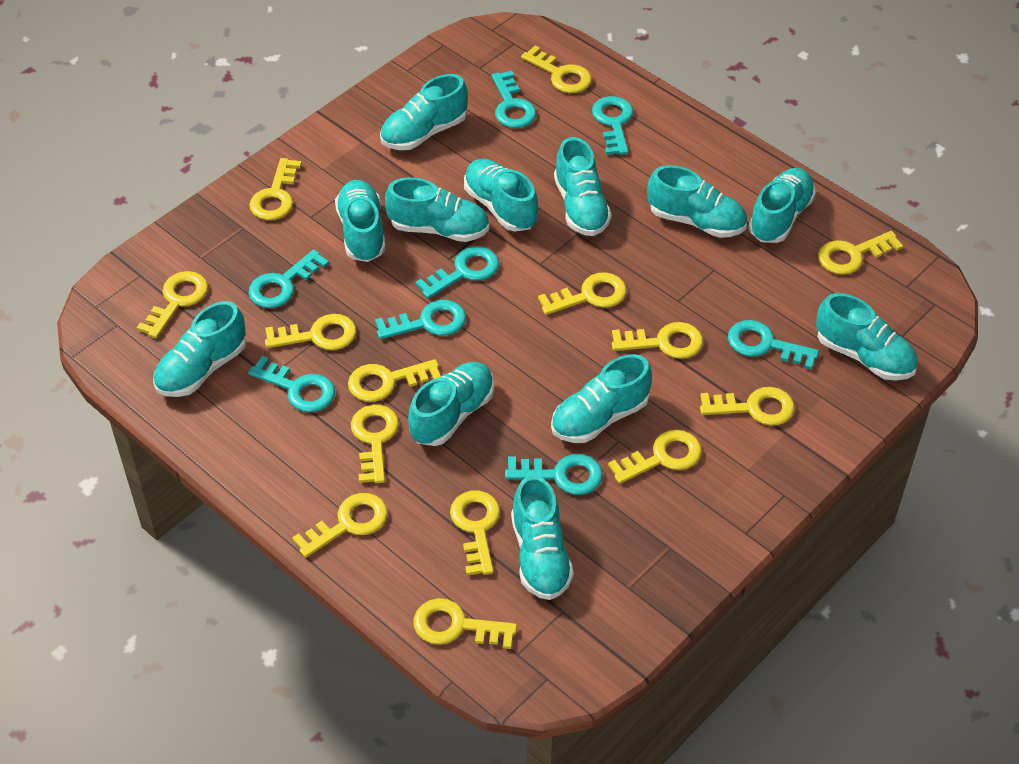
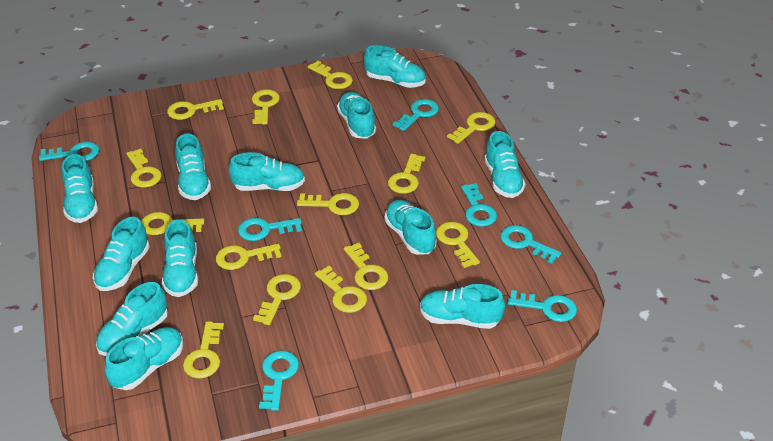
turquoise key: 8 -> 7

